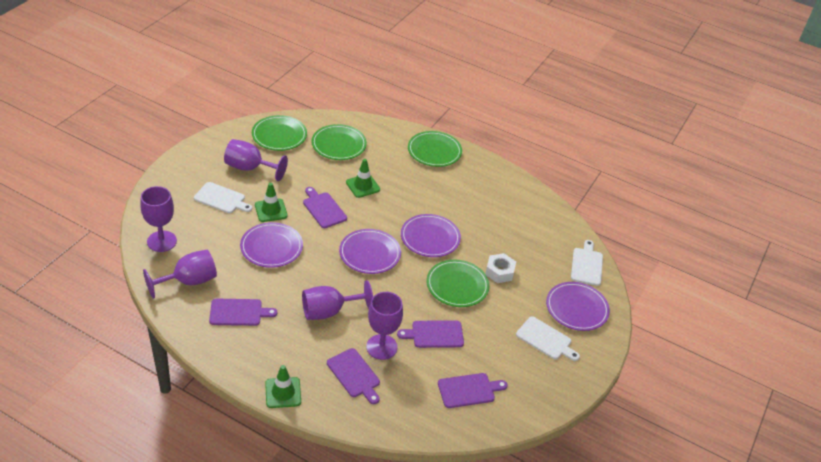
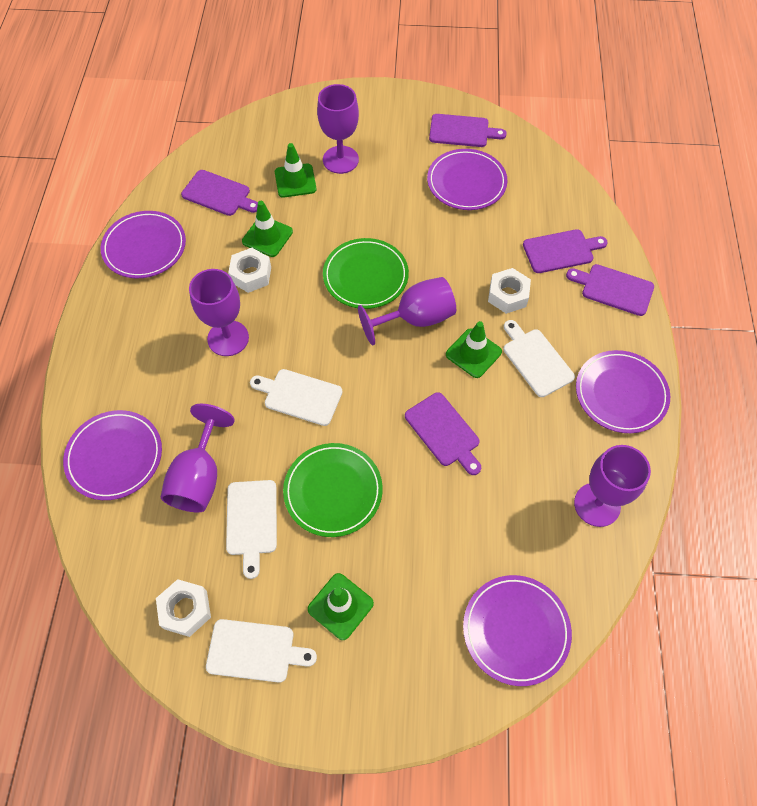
green plate: 4 -> 2
green traffic cone: 3 -> 4
purple plate: 4 -> 5
white cutting board: 3 -> 4
white nut: 1 -> 3

